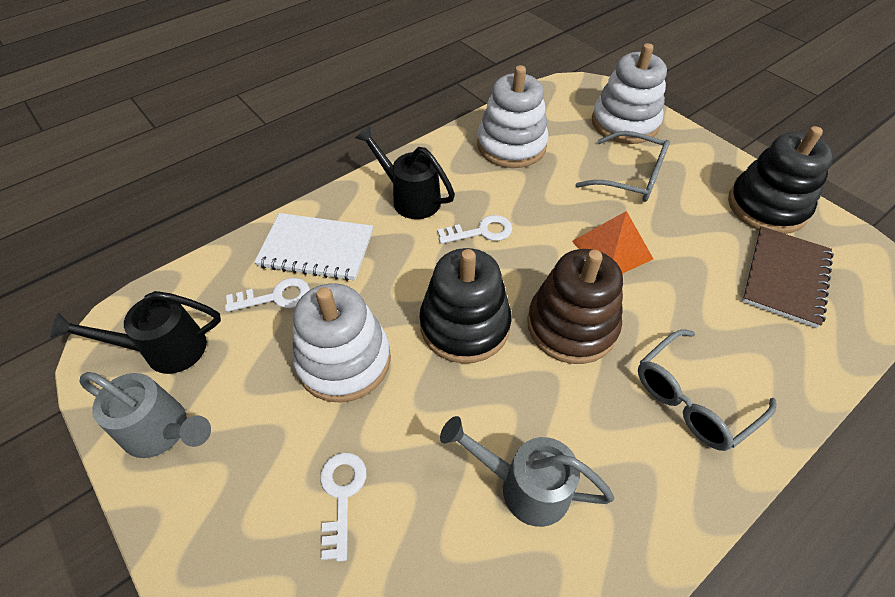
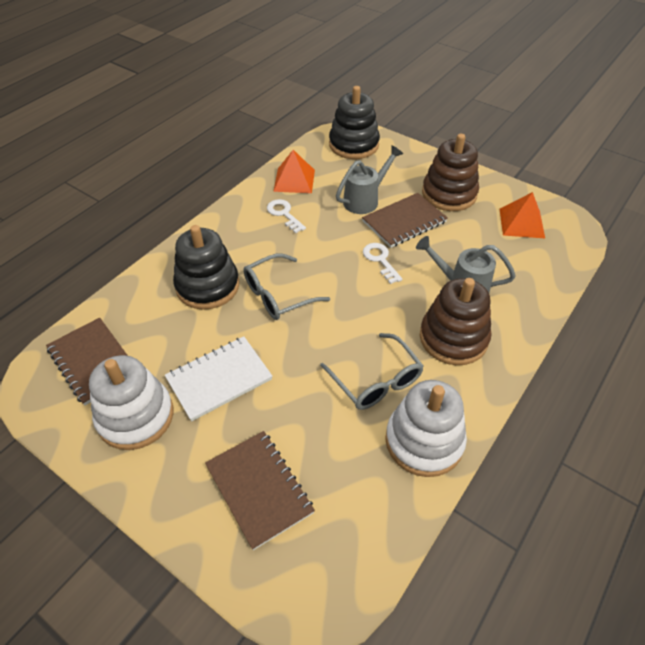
black watering can: 2 -> 0
brown notebook: 1 -> 3
brown stacking toy: 1 -> 2
orange pyramid: 1 -> 2
white key: 3 -> 2
white stacking toy: 3 -> 2

